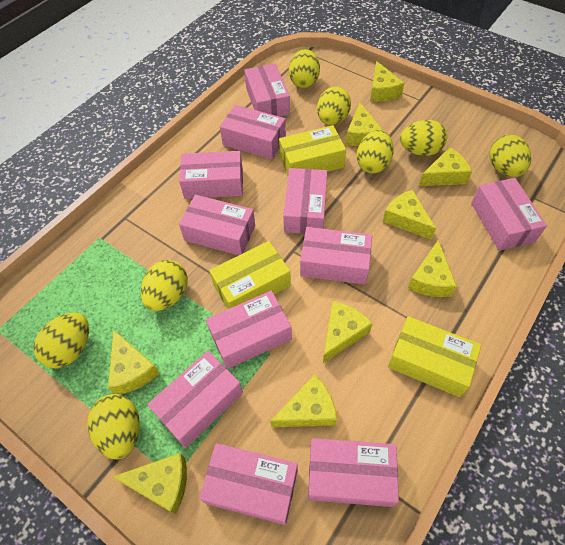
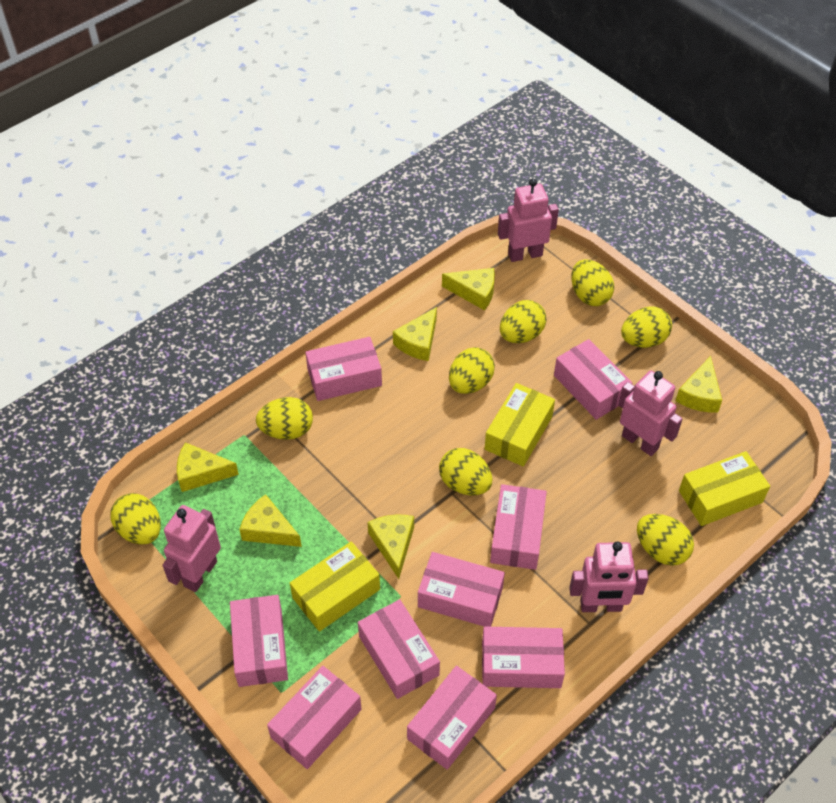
pink box: 11 -> 9
pink robot: 0 -> 4
yellow cheese: 9 -> 6

